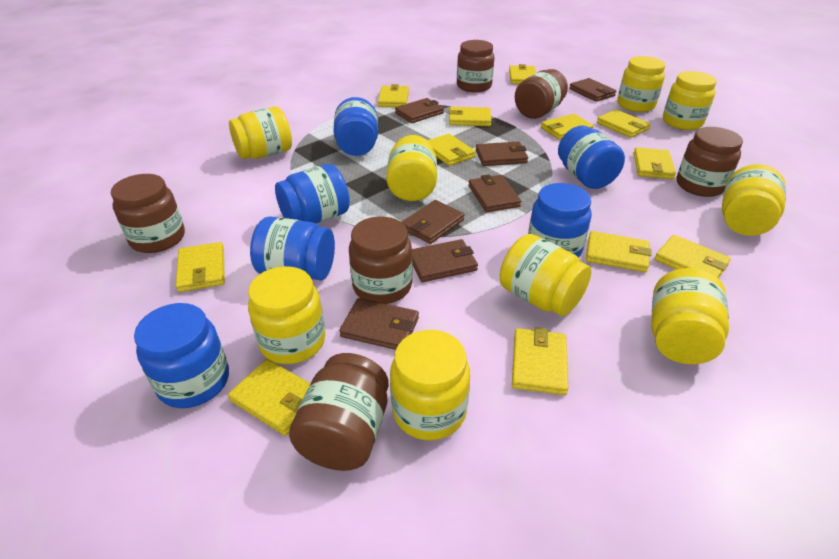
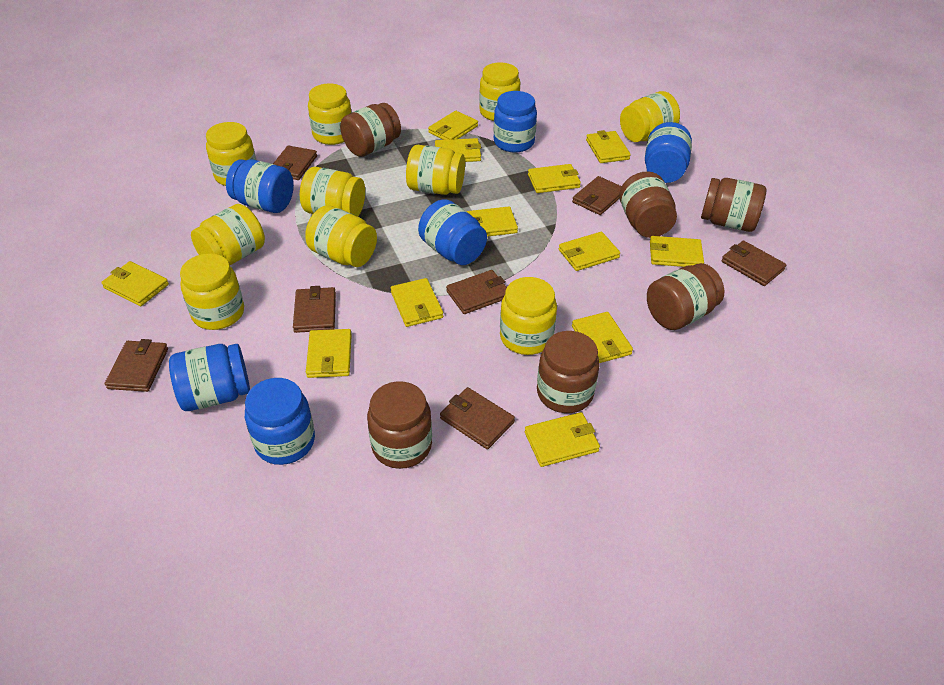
yellow jar: 9 -> 10

